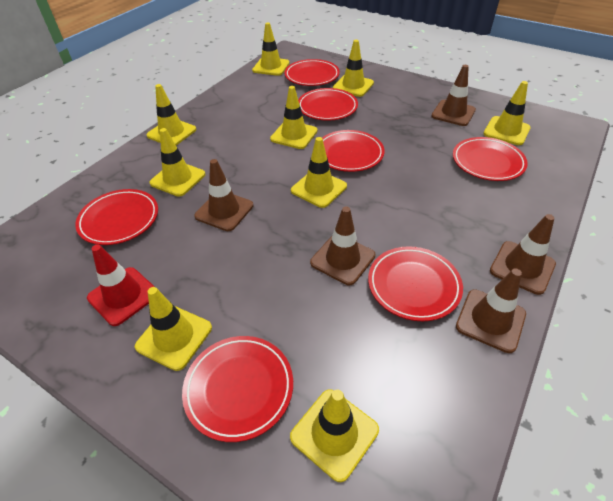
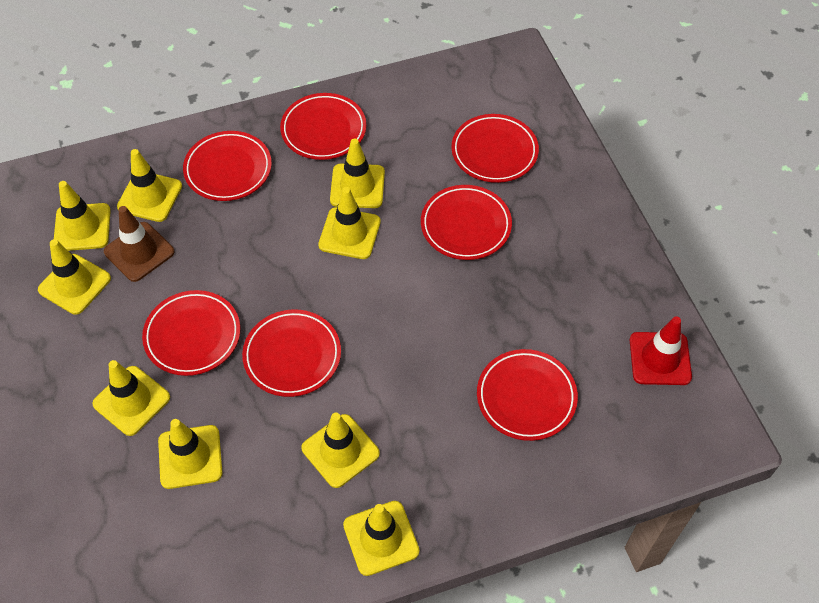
brown traffic cone: 5 -> 1

